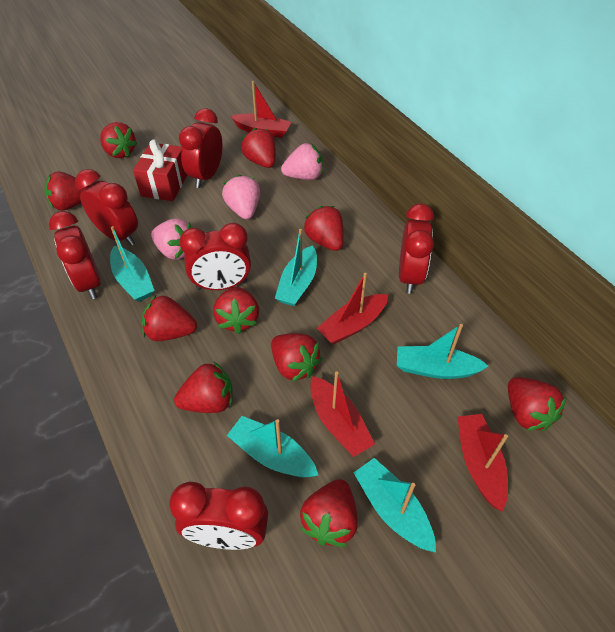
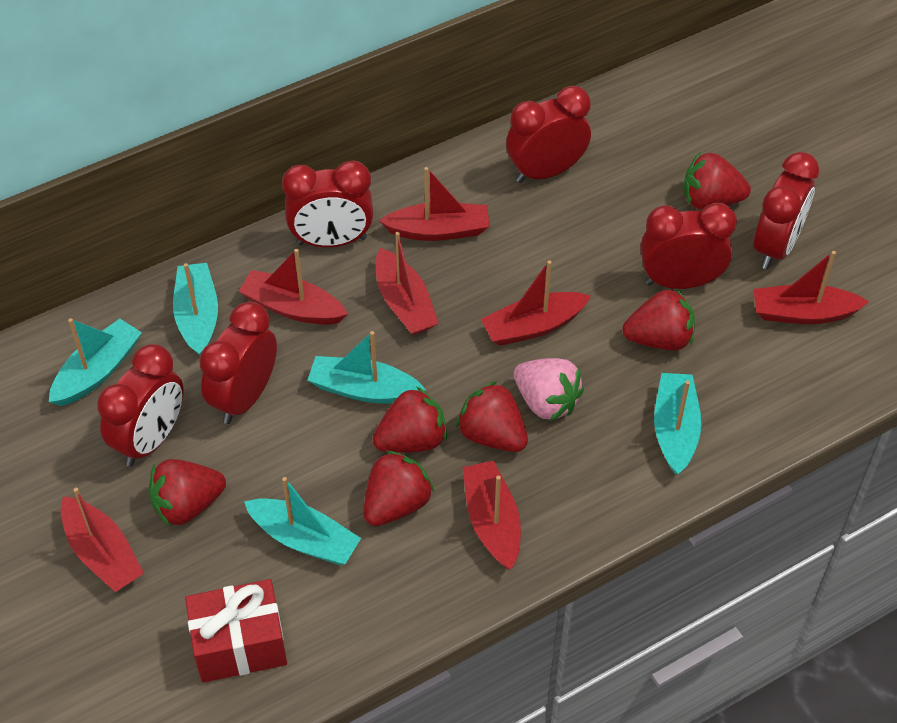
pink strawberry: 3 -> 1
red boat: 4 -> 7
red strawberry: 10 -> 6

